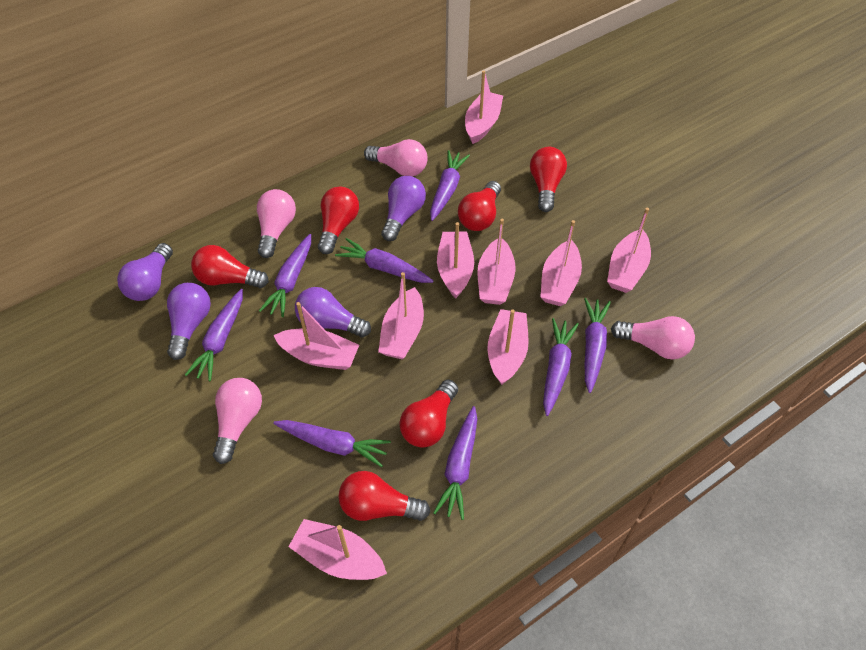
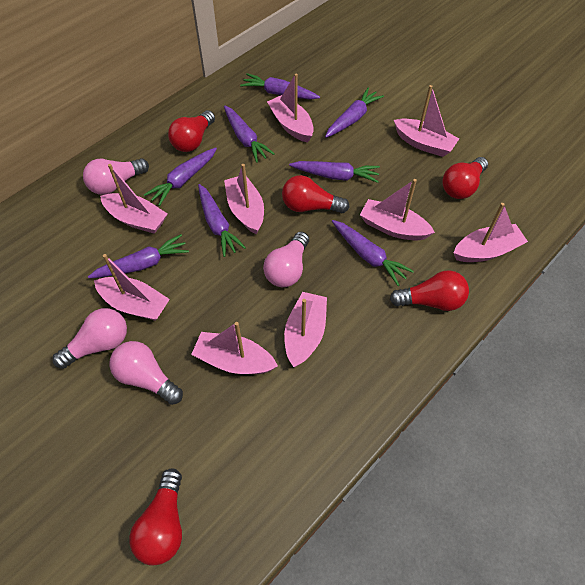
purple light bulb: 4 -> 0
red light bulb: 6 -> 5

